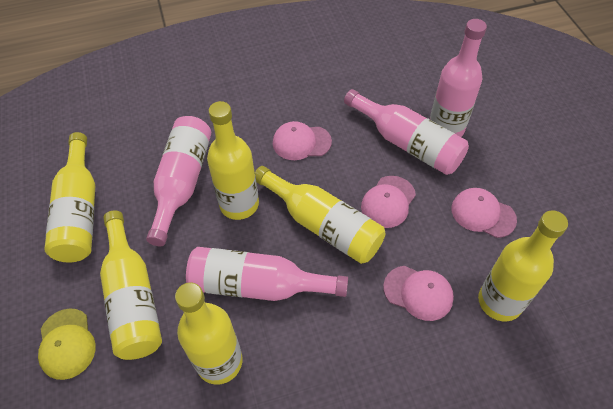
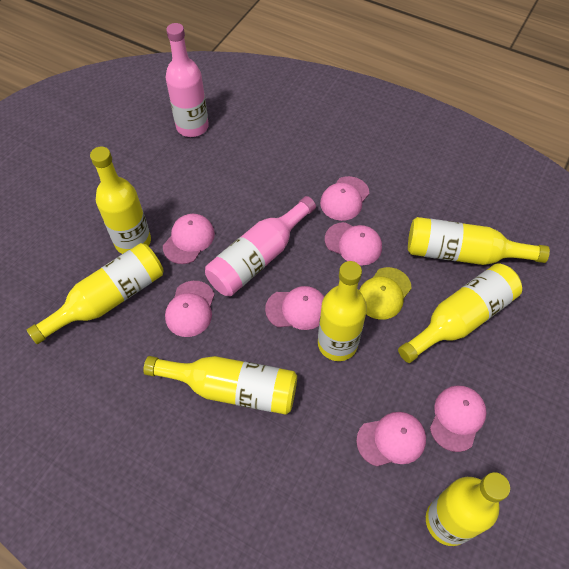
pink bottle: 4 -> 2
pink cap: 4 -> 7
yellow bottle: 6 -> 7

